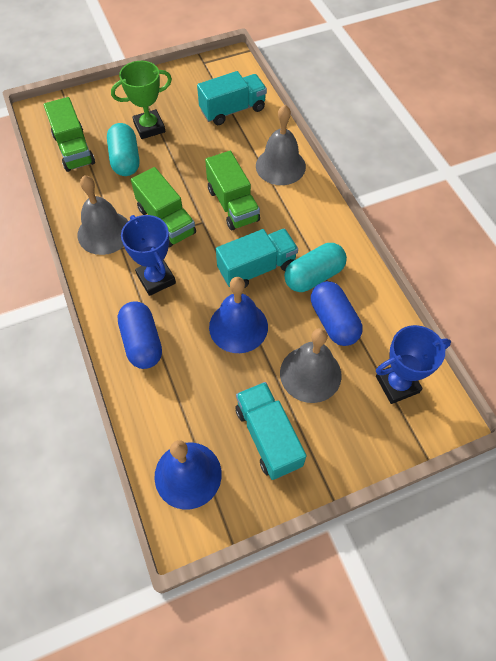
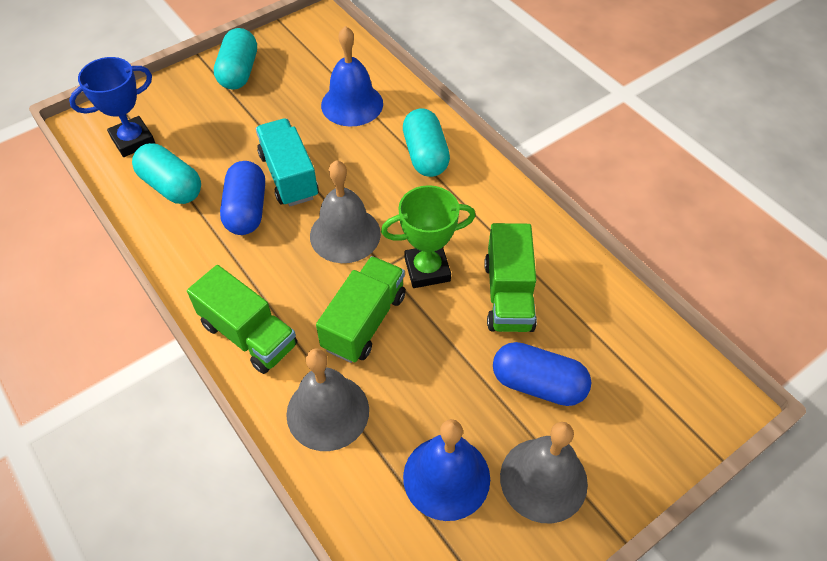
blue trophy: 2 -> 1
turquoise capsule: 2 -> 3
turquoise truck: 3 -> 1

